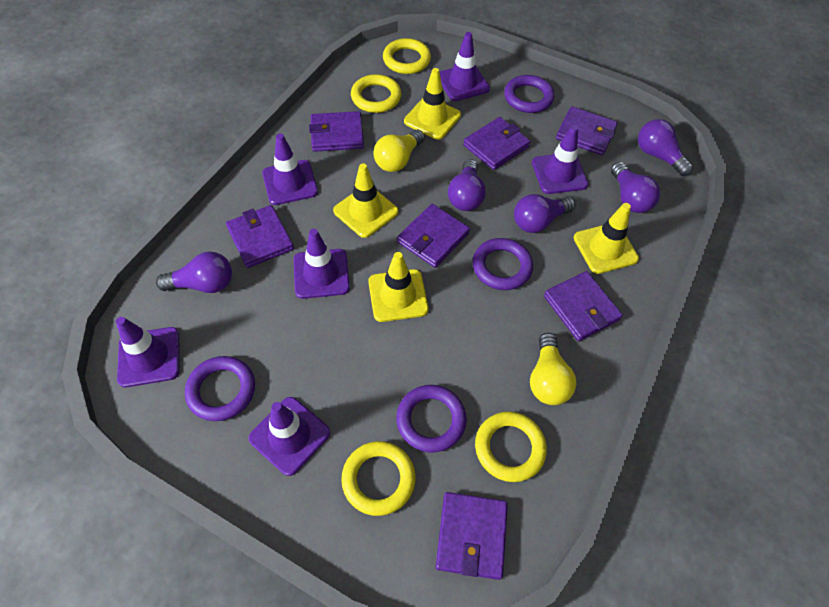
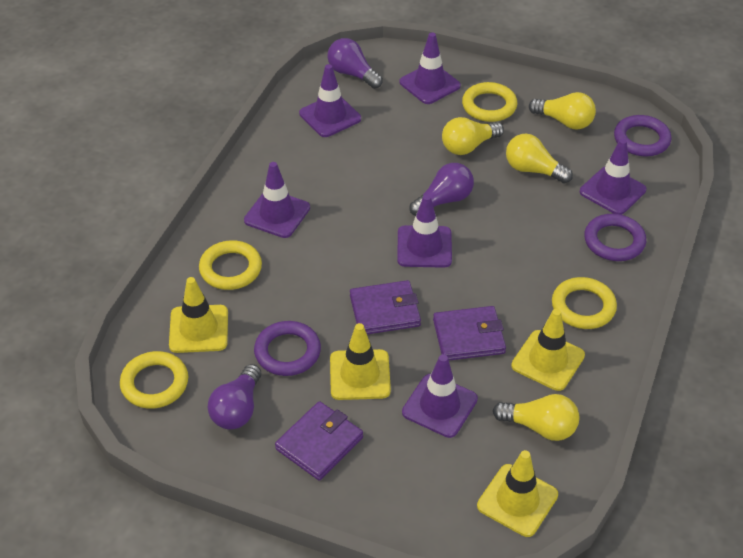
purple light bulb: 5 -> 3
purple ring: 4 -> 3
purple wallet: 7 -> 3
yellow light bulb: 2 -> 4

